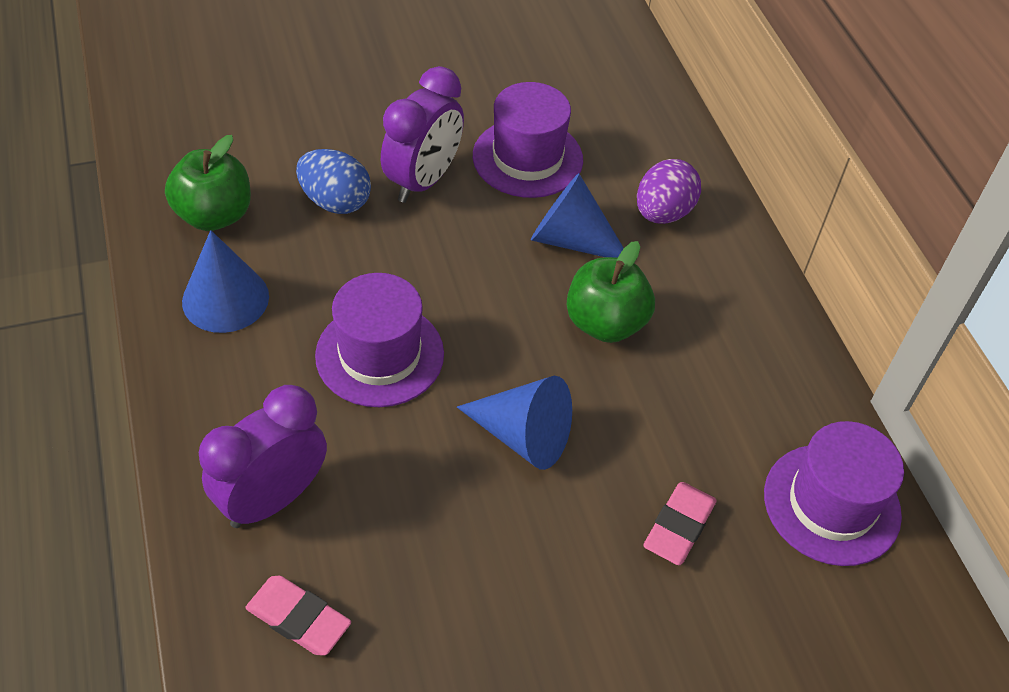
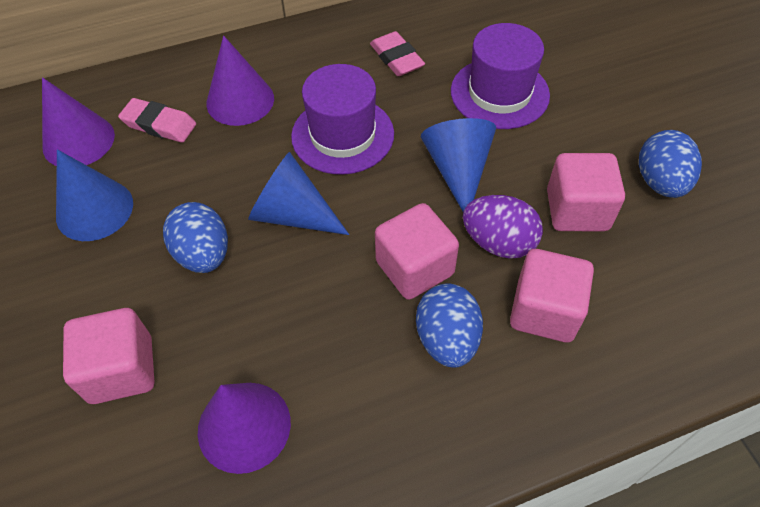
blue egg: 1 -> 3
green apple: 2 -> 0
pink cube: 0 -> 4
purple clock: 2 -> 0
purple cone: 0 -> 3
purple hat: 3 -> 2

